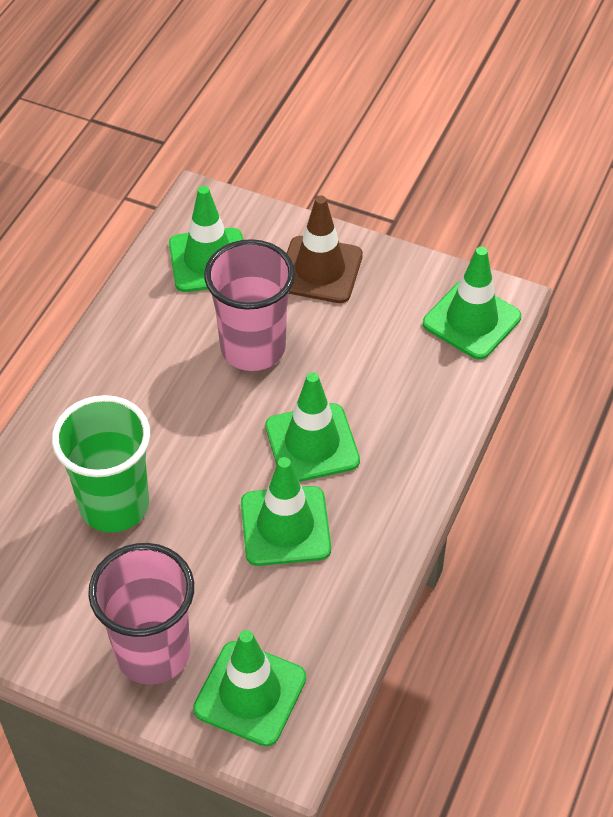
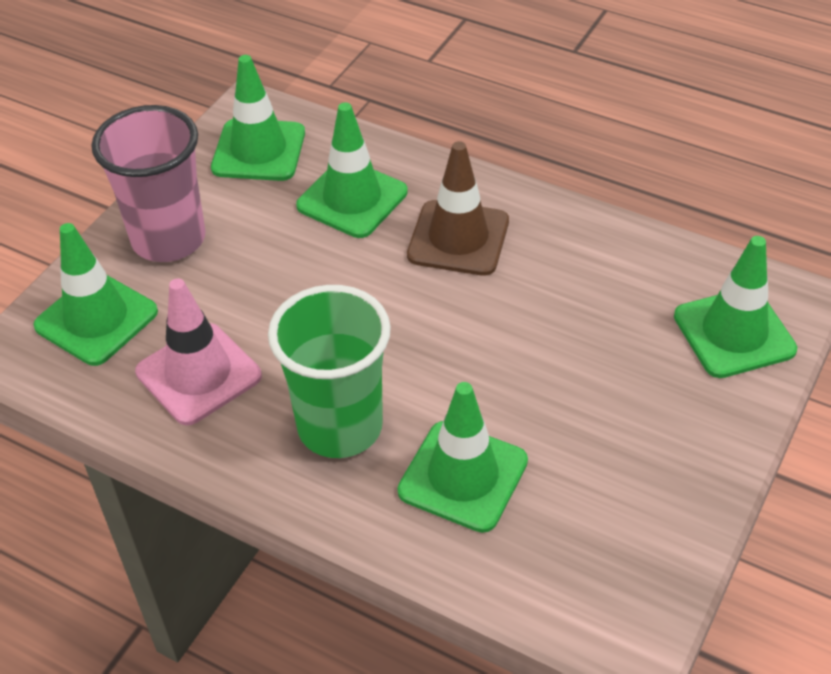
pink cup: 2 -> 1
pink traffic cone: 0 -> 1

